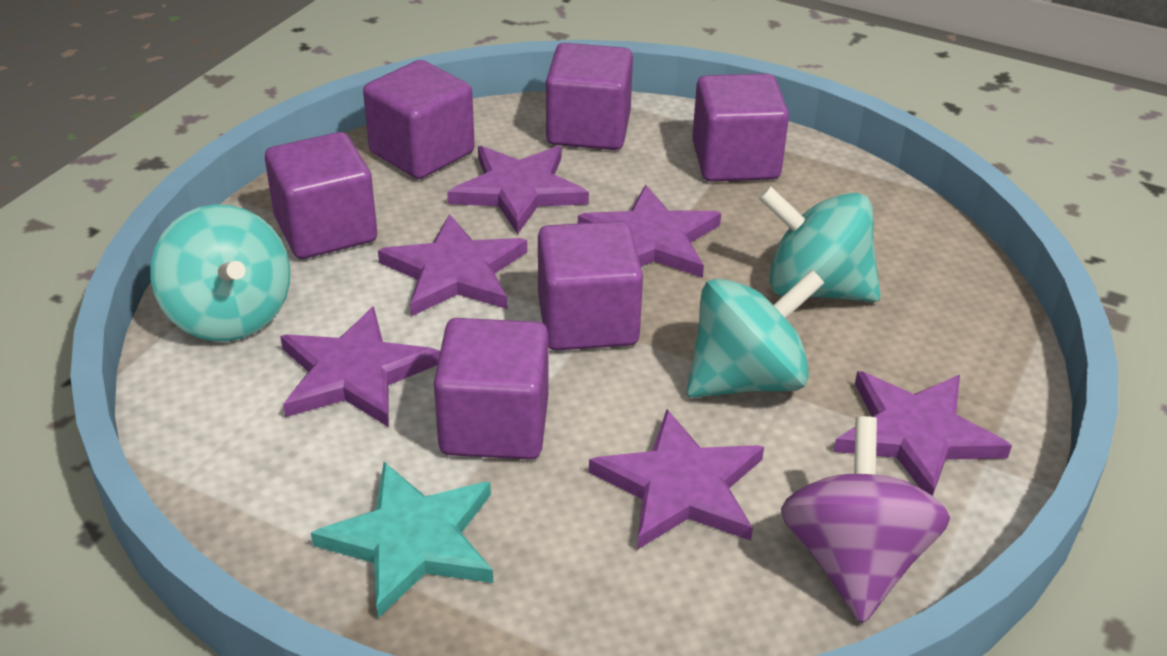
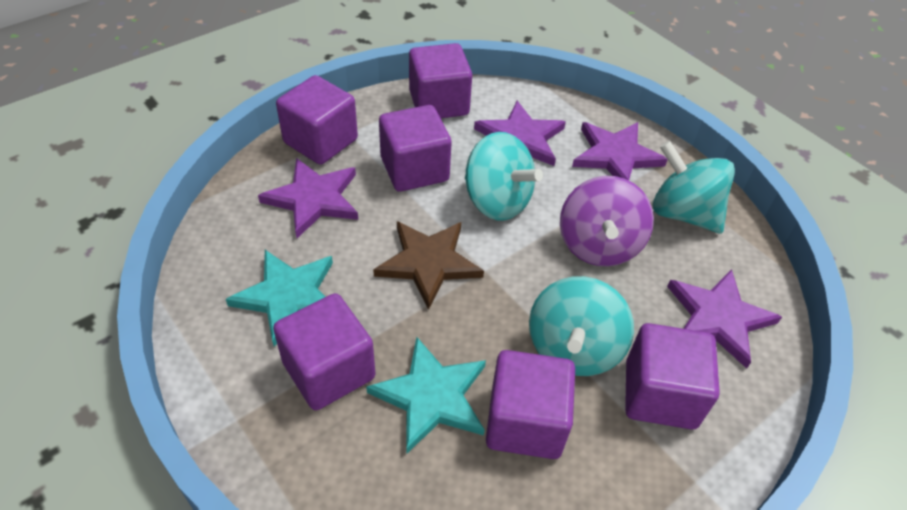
brown star: 0 -> 1
purple star: 6 -> 4
turquoise star: 1 -> 2

